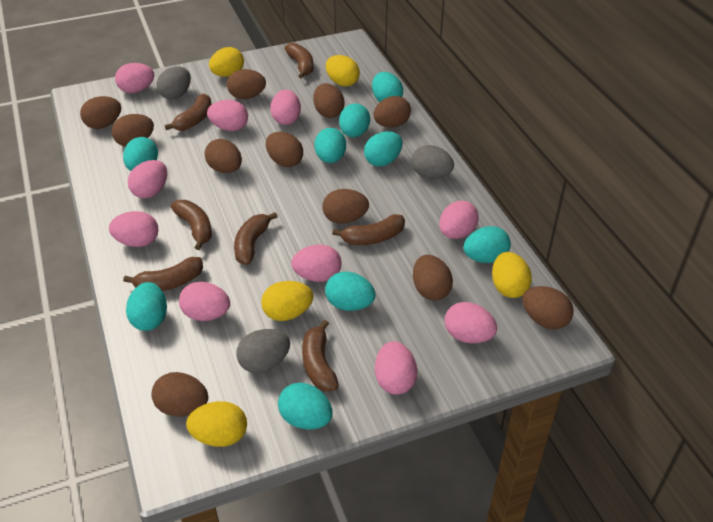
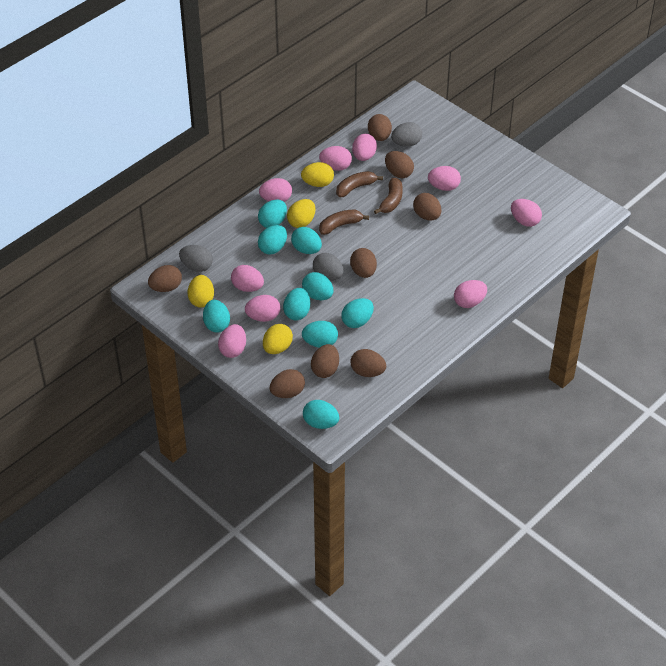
brown banana: 7 -> 3
brown egg: 11 -> 8
pink egg: 10 -> 9
yellow egg: 5 -> 4

